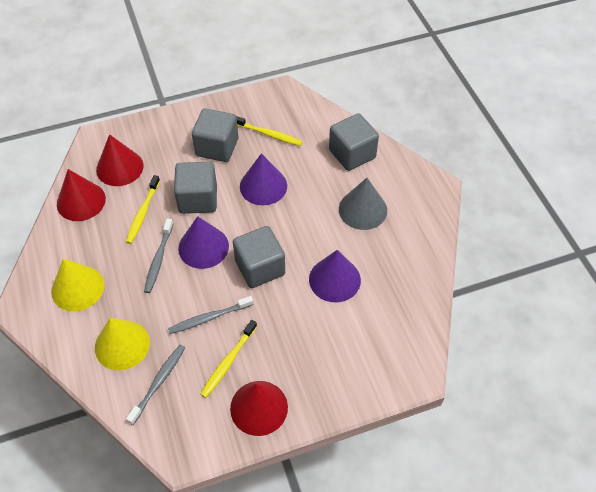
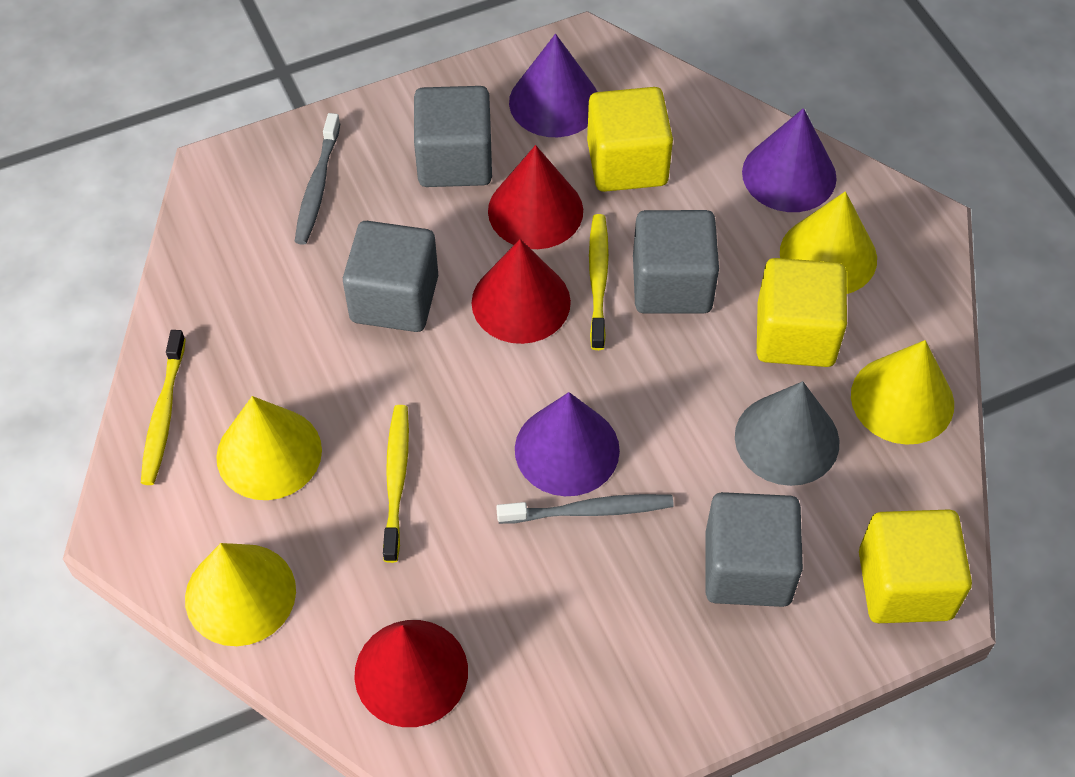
grey toothbrush: 3 -> 2
yellow cone: 2 -> 4
yellow cube: 0 -> 3

